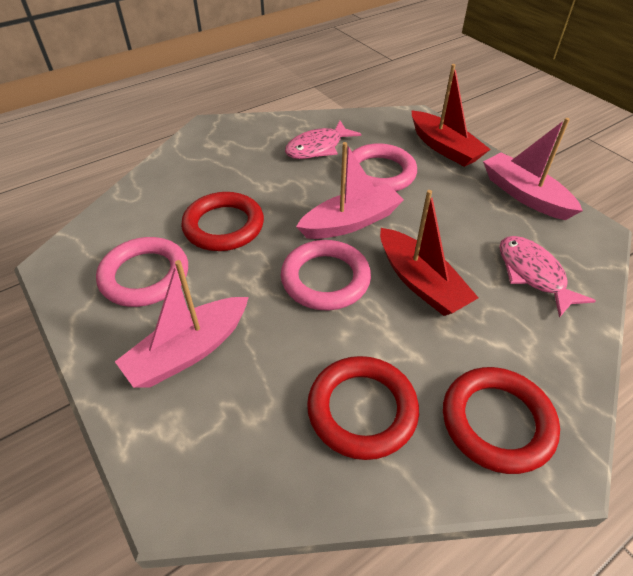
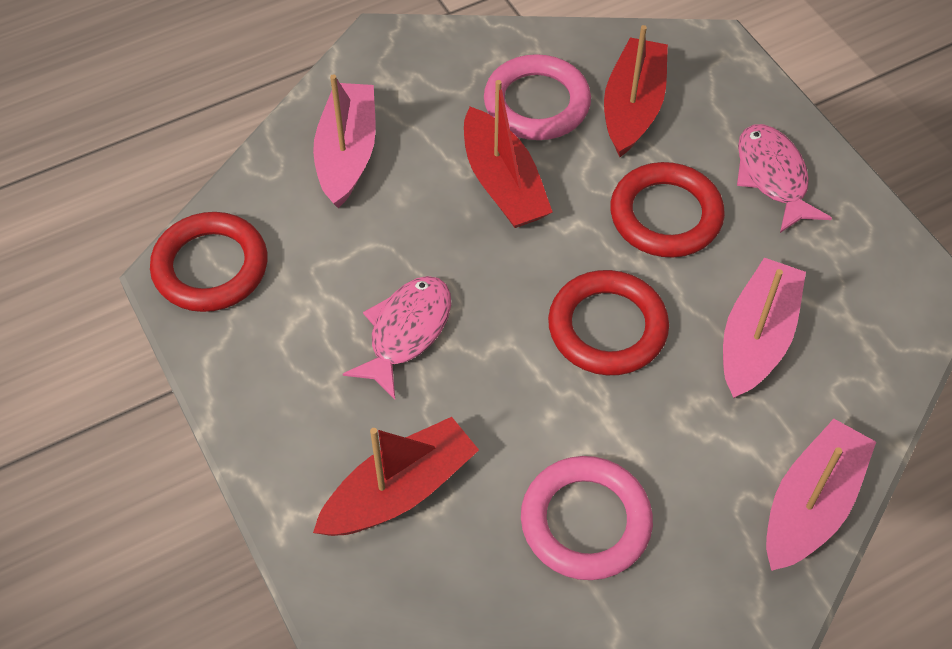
pink ring: 3 -> 2
red boat: 2 -> 3

